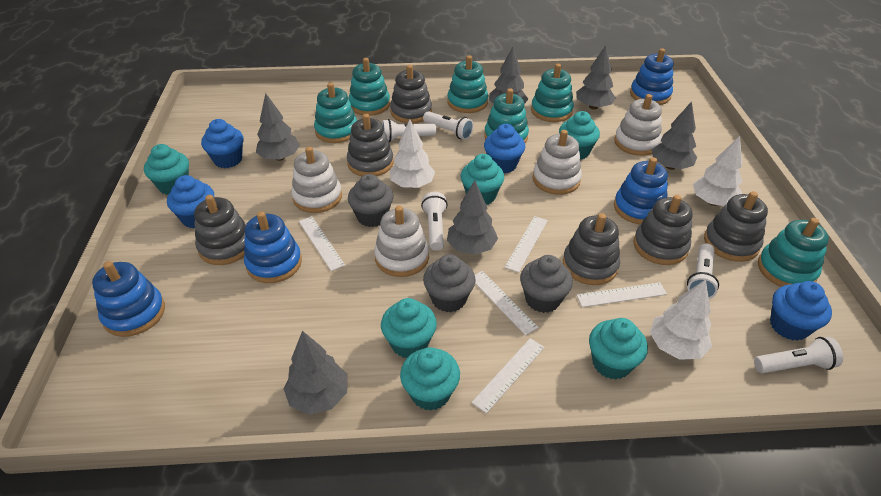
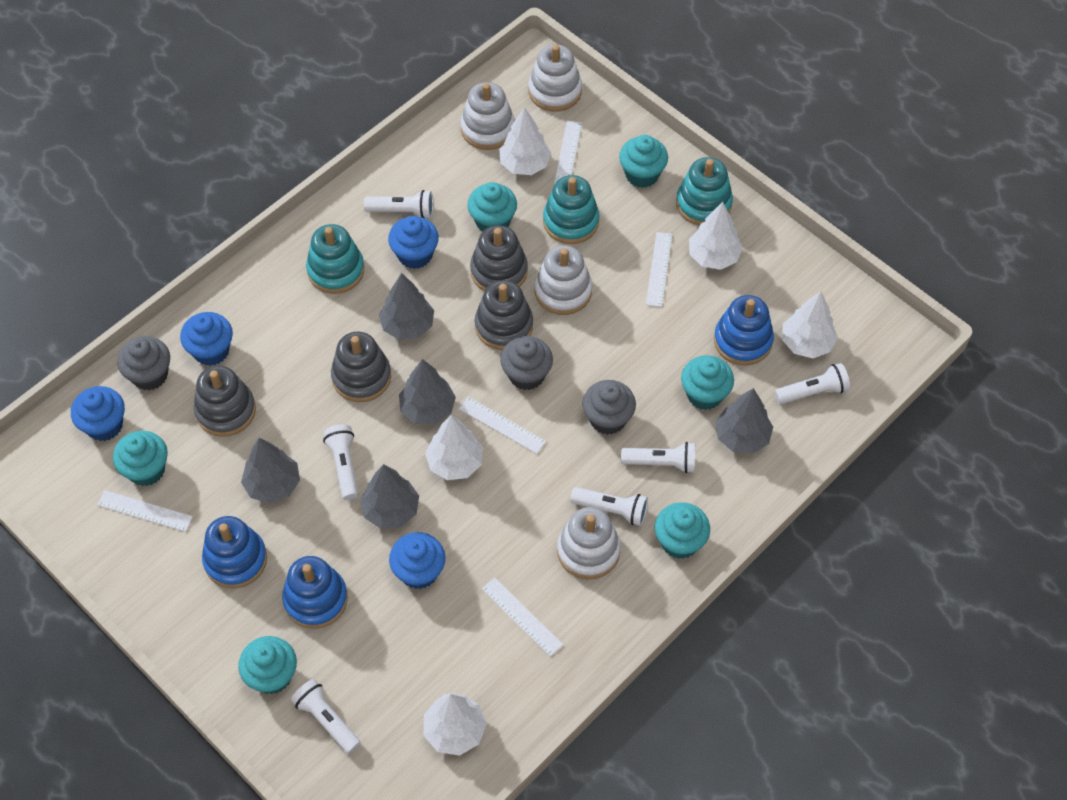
blue stacking toy: 4 -> 3
grey stacking toy: 6 -> 4
grey tree: 6 -> 5
turquoise stacking toy: 6 -> 3
white flashlight: 5 -> 6
white tree: 3 -> 5

